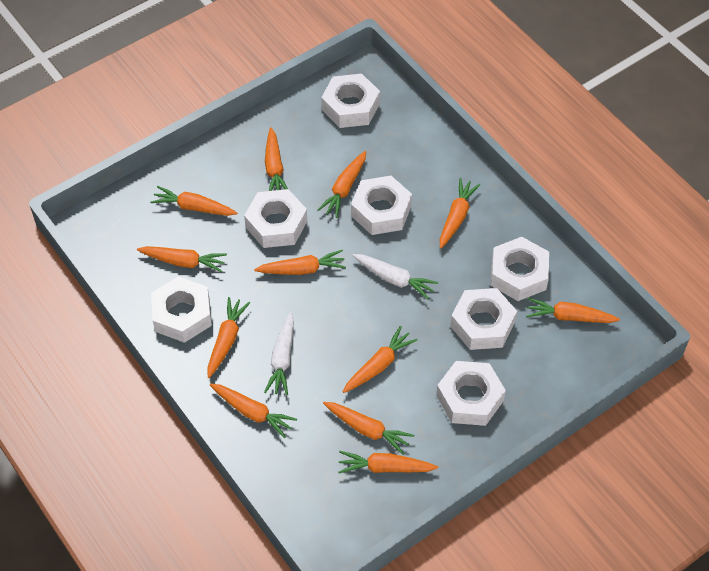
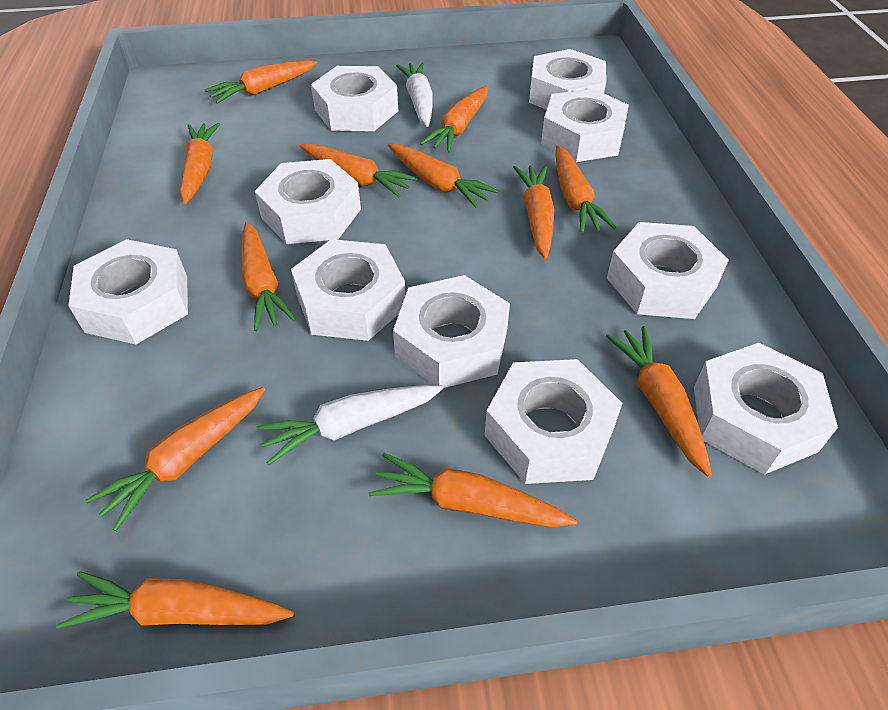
white nut: 7 -> 10

